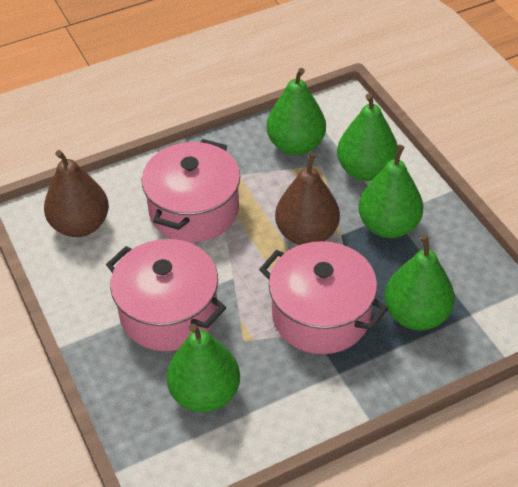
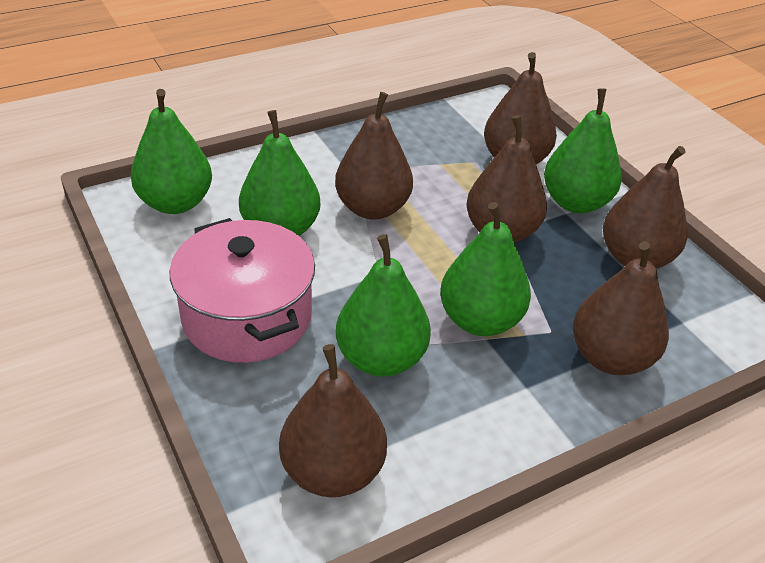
brown pear: 2 -> 6
pink pot: 3 -> 1

